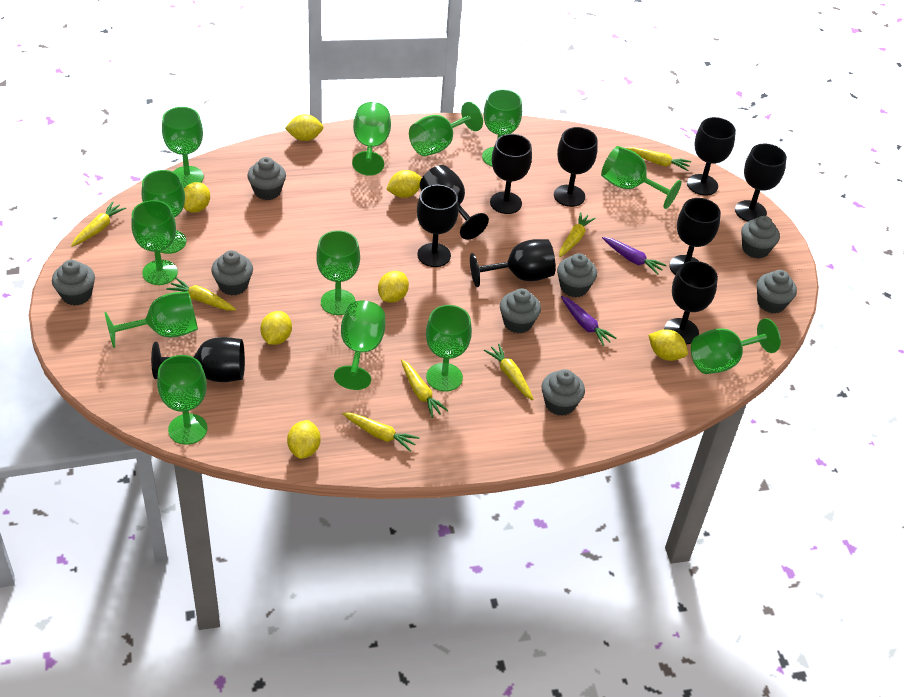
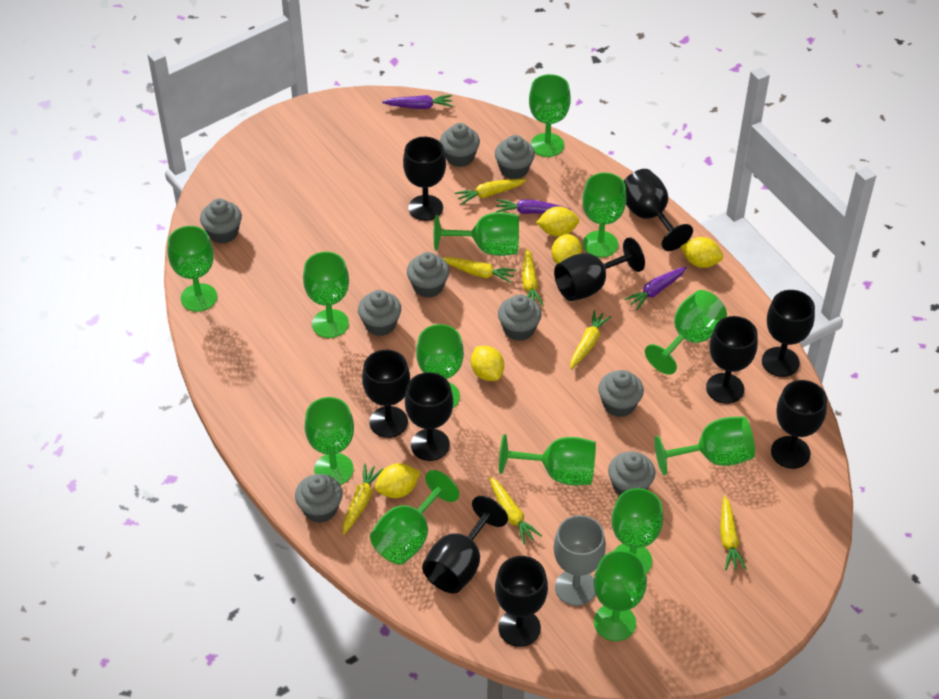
grey cupcake: 8 -> 9
grey goblet: 0 -> 1
purple carrot: 2 -> 3
yellow lemon: 7 -> 5

